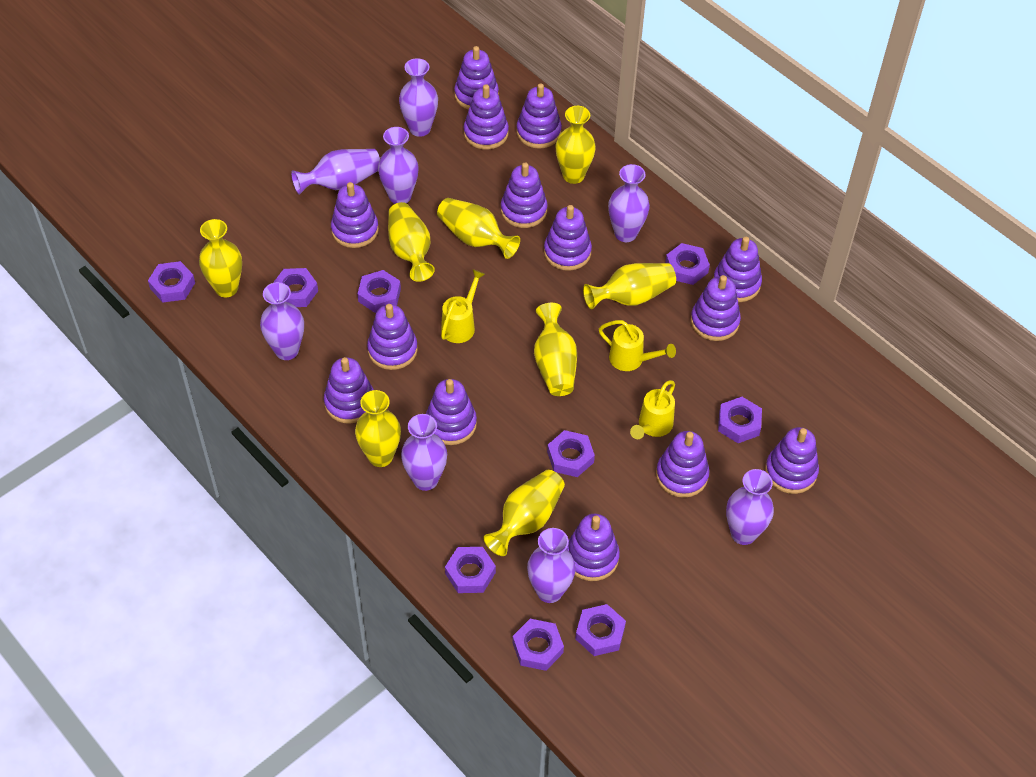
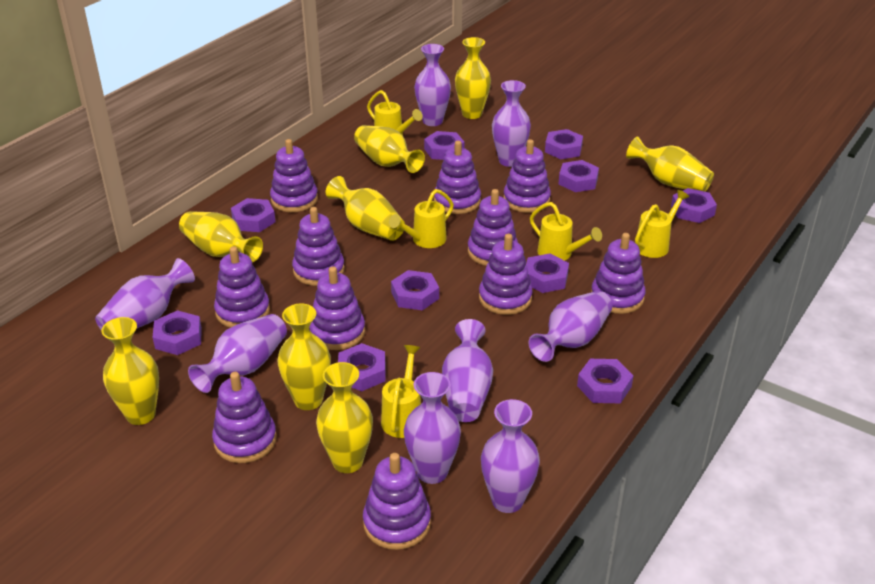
purple nut: 9 -> 10
purple stacking toy: 14 -> 11
yellow watering can: 3 -> 5

